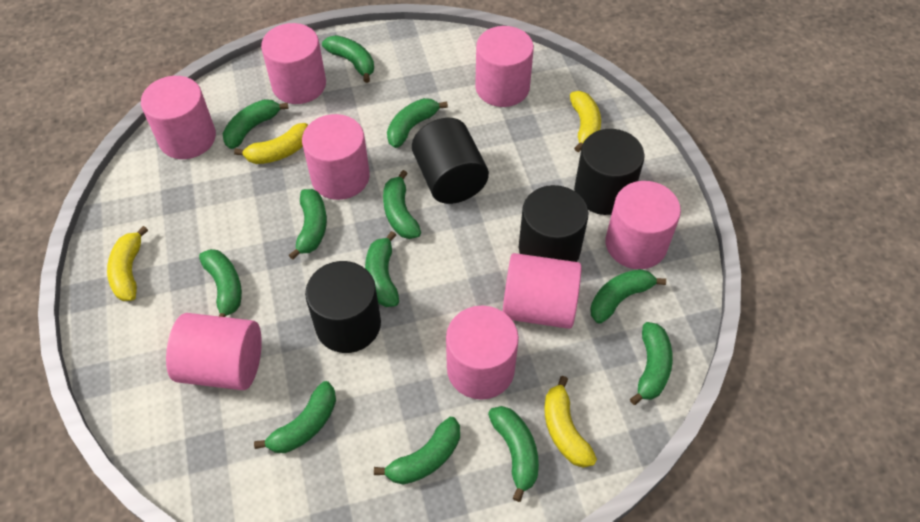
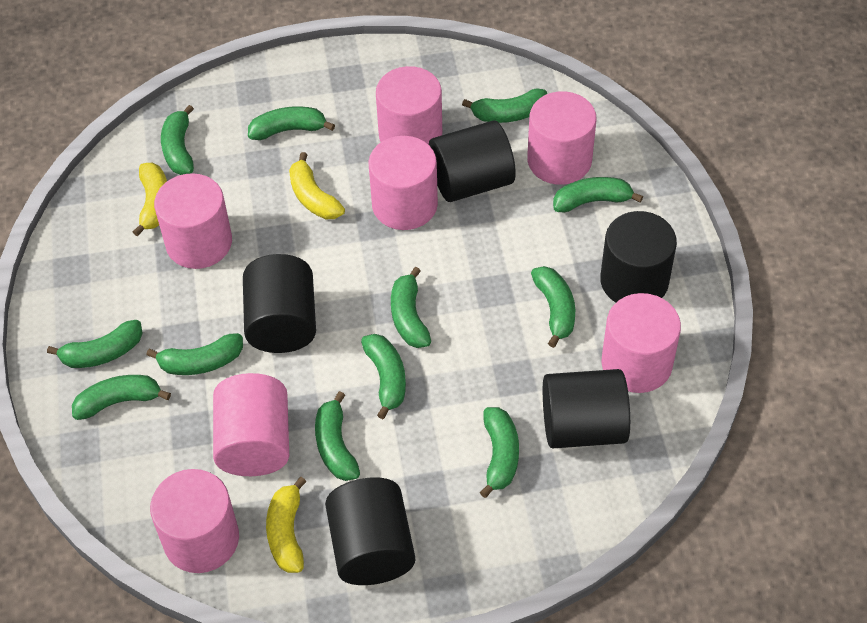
black cylinder: 4 -> 5
pink cylinder: 8 -> 7
yellow banana: 4 -> 3

